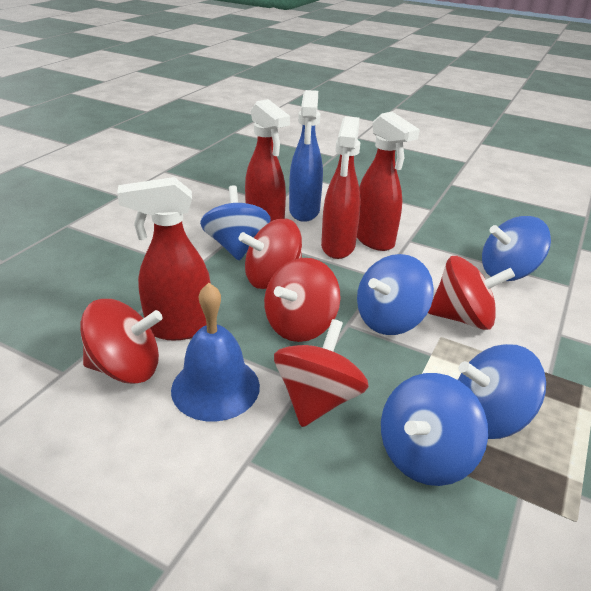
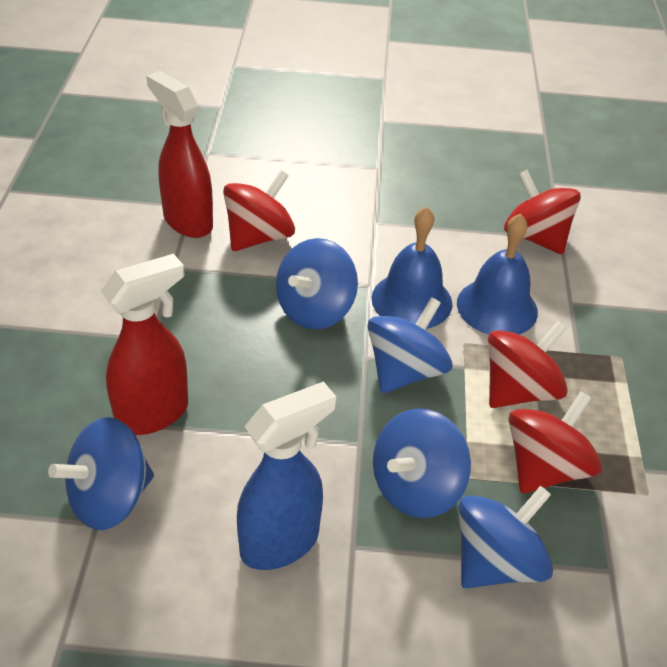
blue bell: 1 -> 2
red spinning top: 5 -> 4
red spray bottle: 4 -> 2

